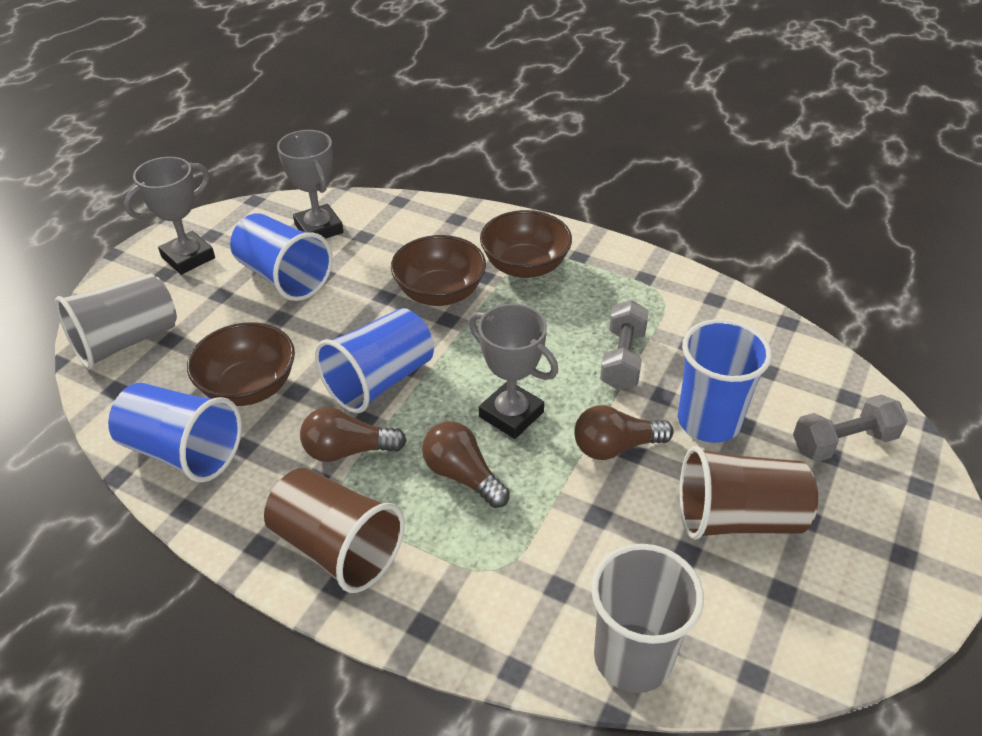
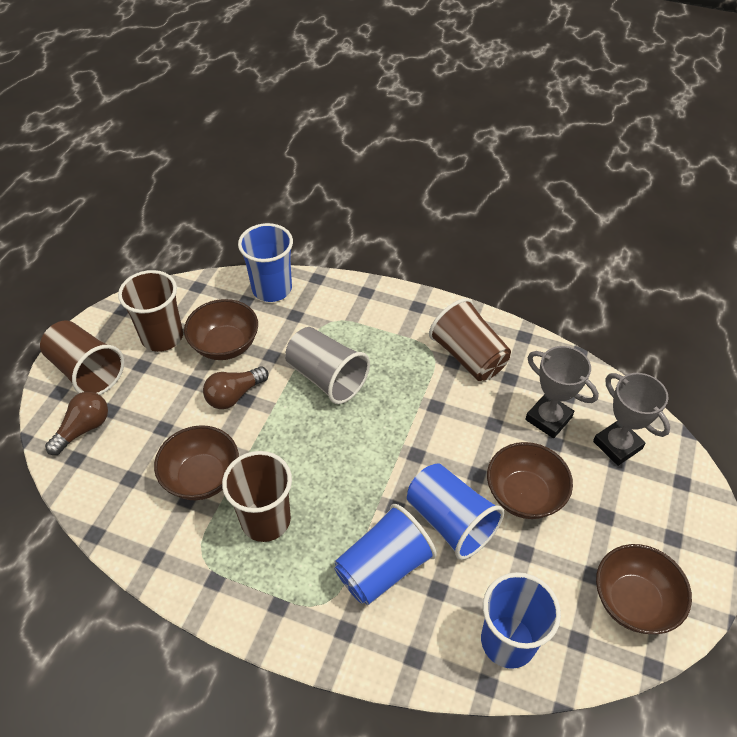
brown bowl: 3 -> 4
brown cup: 2 -> 4
brown light bulb: 3 -> 2
grey cup: 2 -> 1
grey dumbbell: 2 -> 0
grey trophy: 3 -> 2

